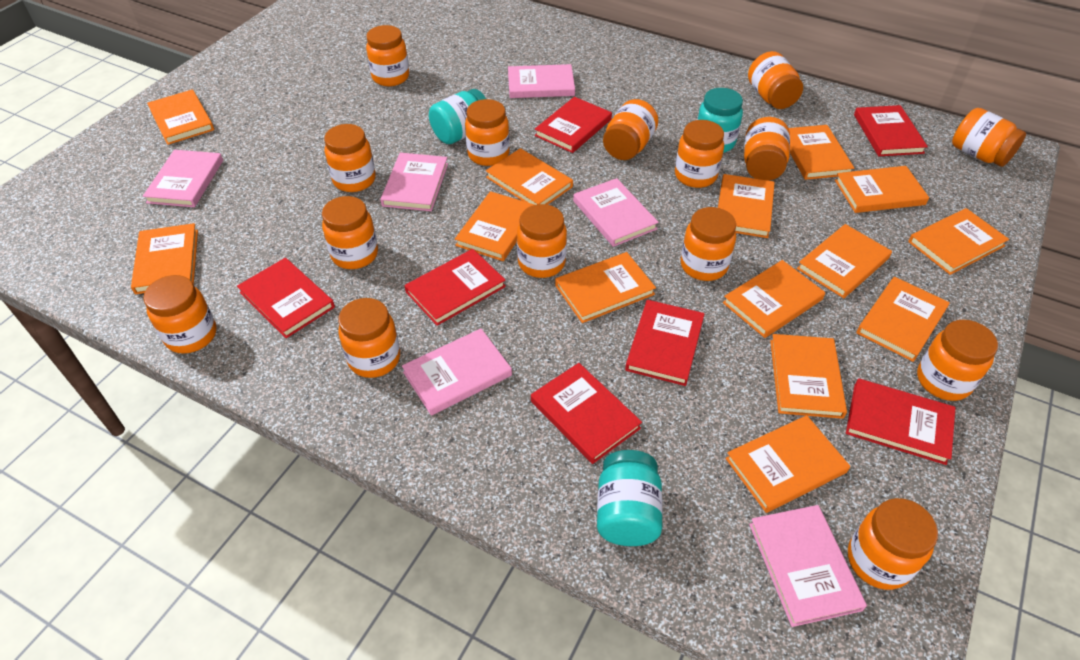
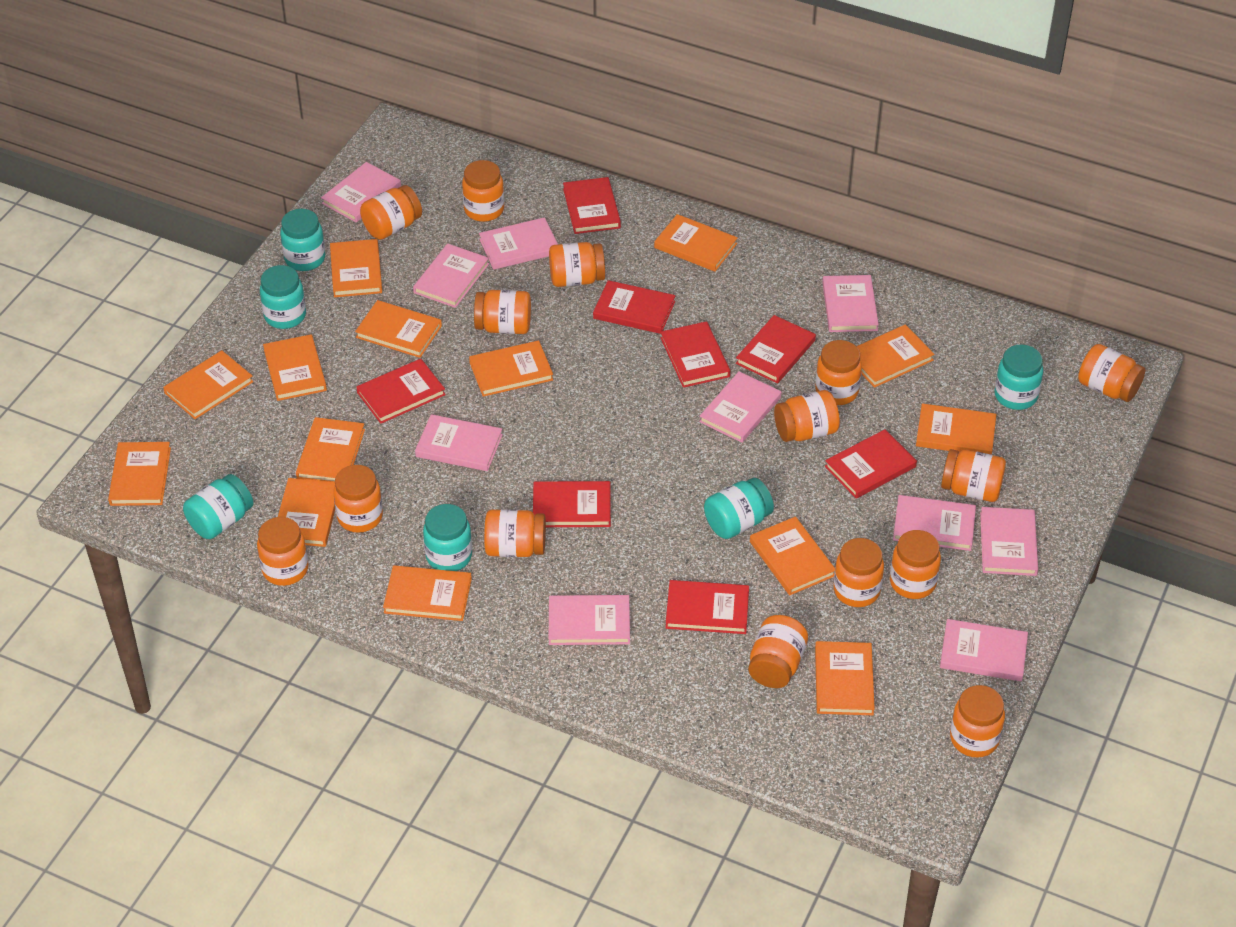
pink book: 6 -> 10
red book: 7 -> 8
turquoise jar: 3 -> 6

